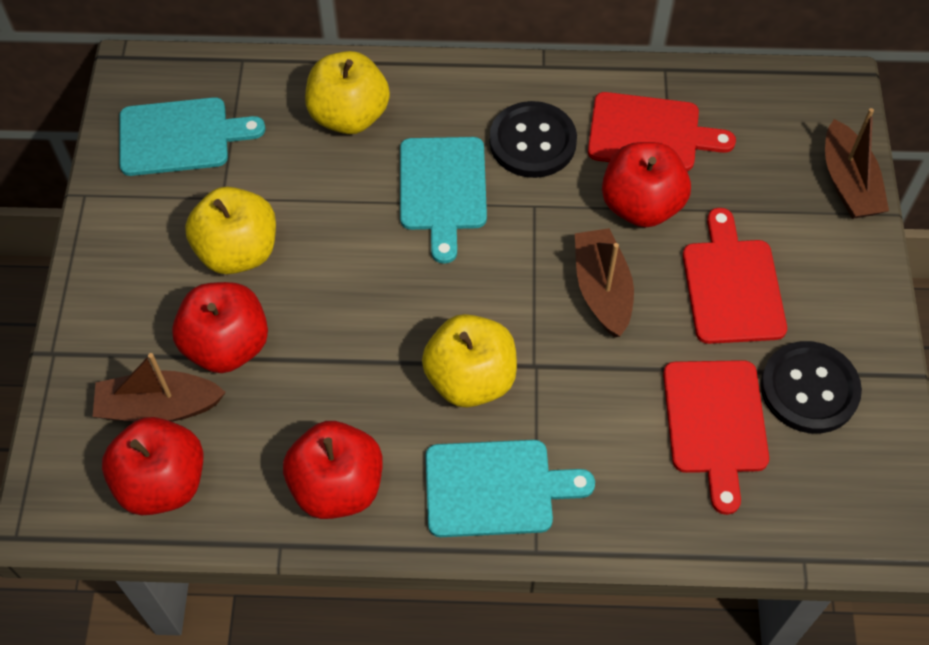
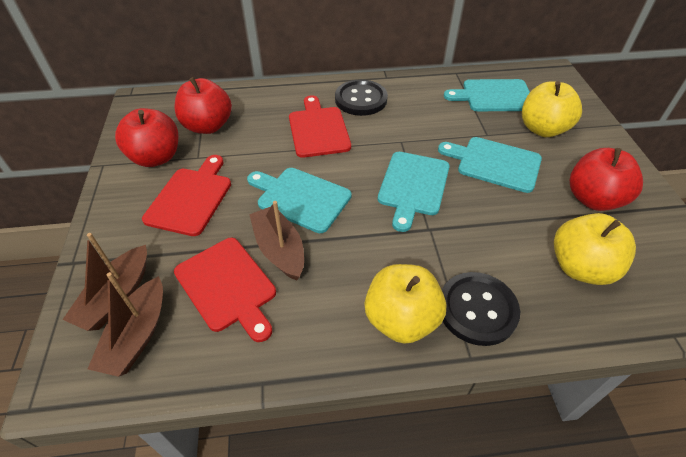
red apple: 4 -> 3
turquoise cutting board: 3 -> 4

